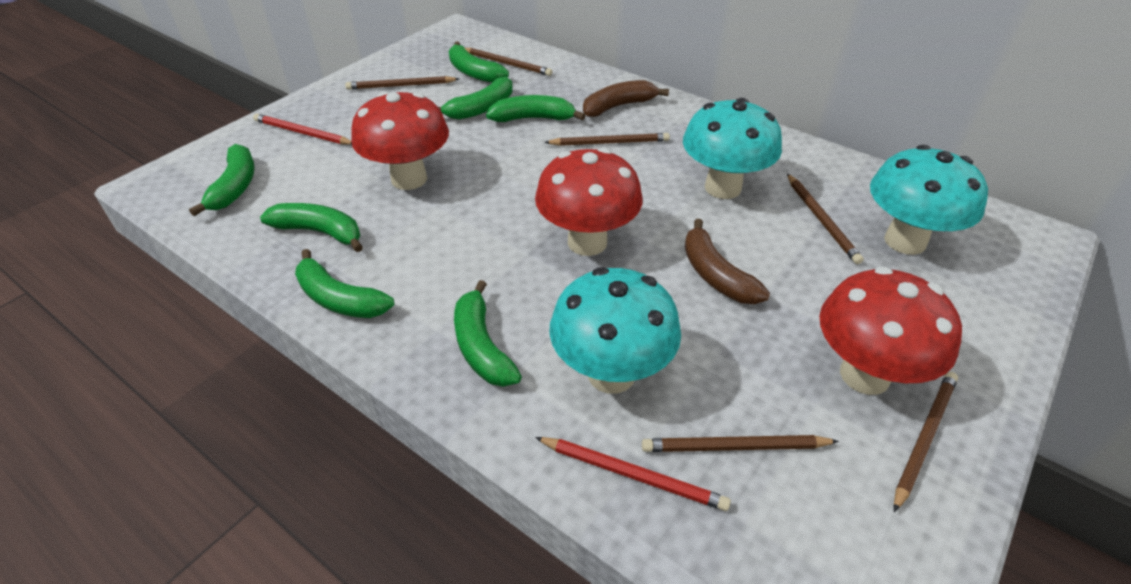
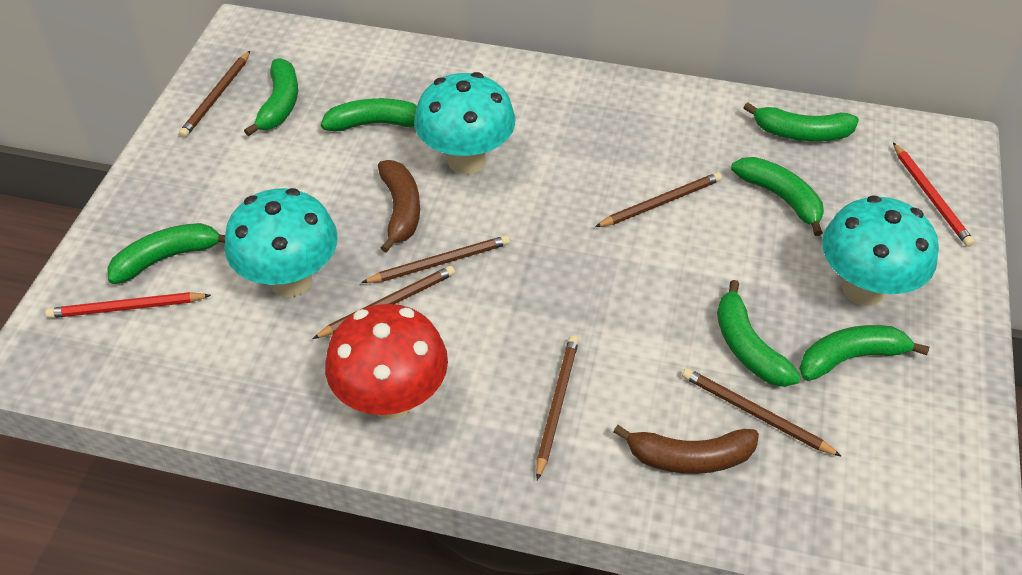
red mushroom: 3 -> 1

